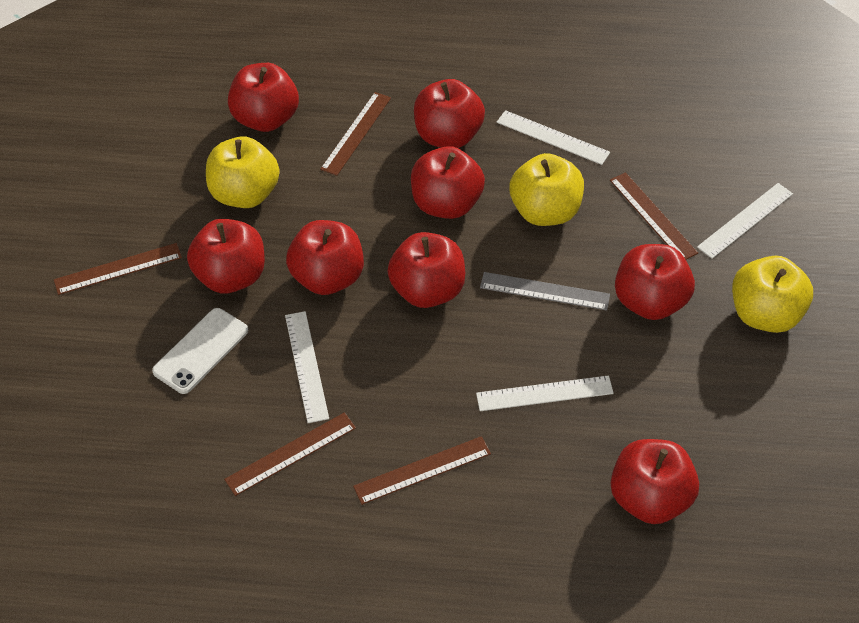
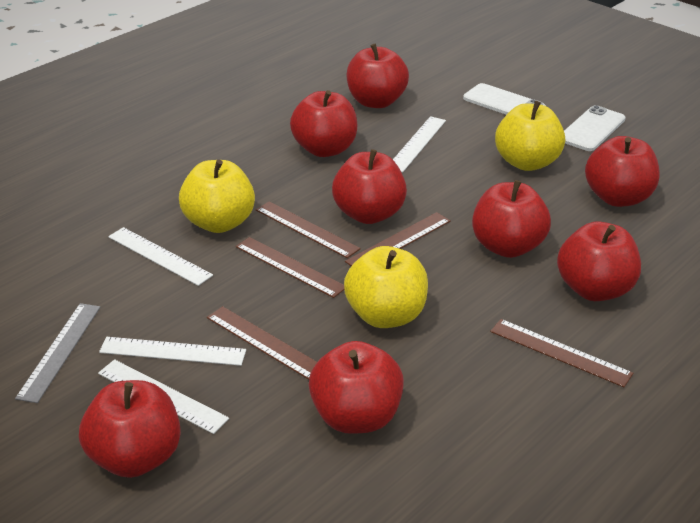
white phone: 1 -> 2

